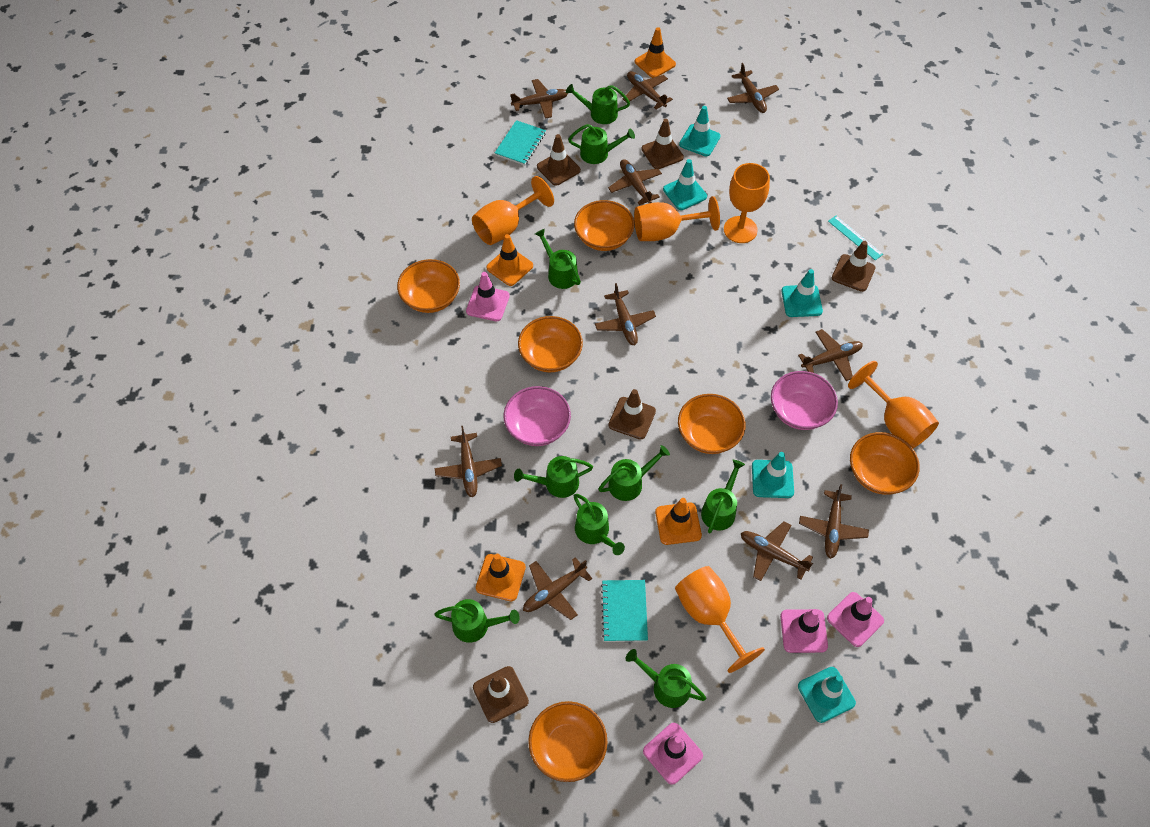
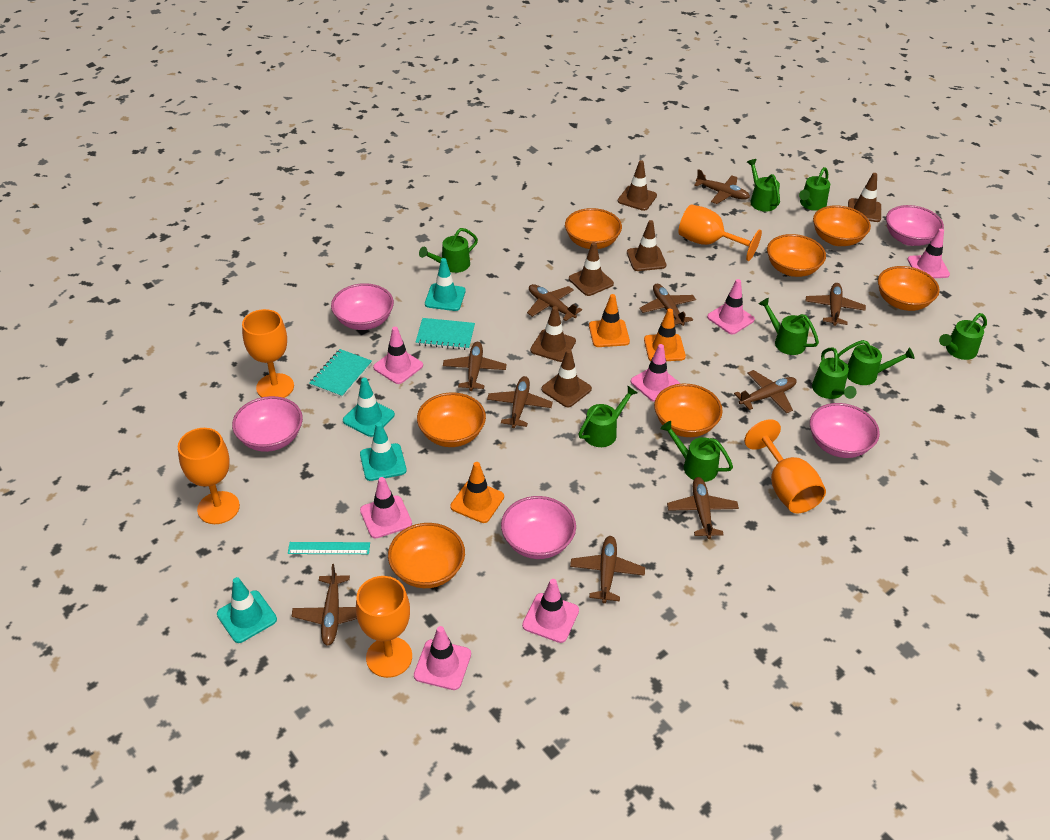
brown traffic cone: 5 -> 6
orange bowl: 6 -> 7
orange traffic cone: 4 -> 3
pink bowl: 2 -> 5
pink traffic cone: 4 -> 7
turquoise traffic cone: 5 -> 4

